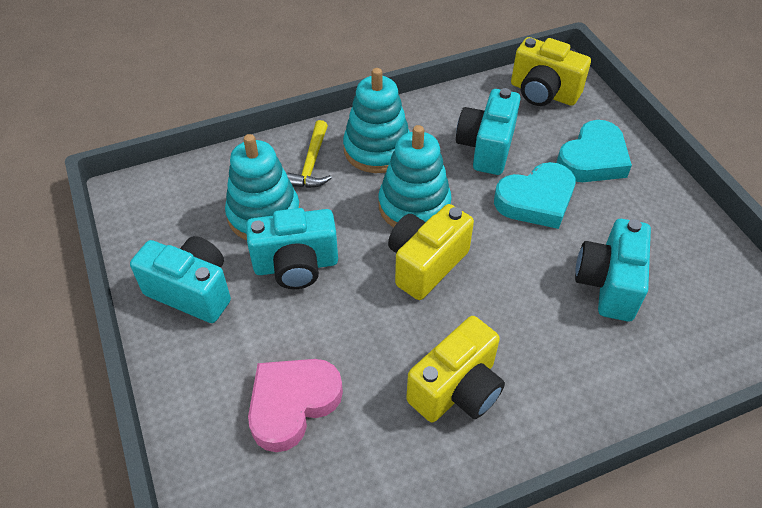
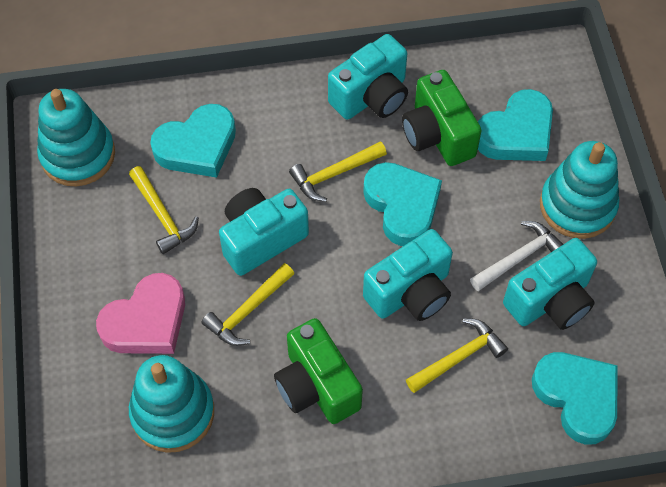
green camera: 0 -> 2
turquoise heart: 2 -> 4
white hammer: 0 -> 1
yellow camera: 3 -> 0
yellow hammer: 1 -> 4

